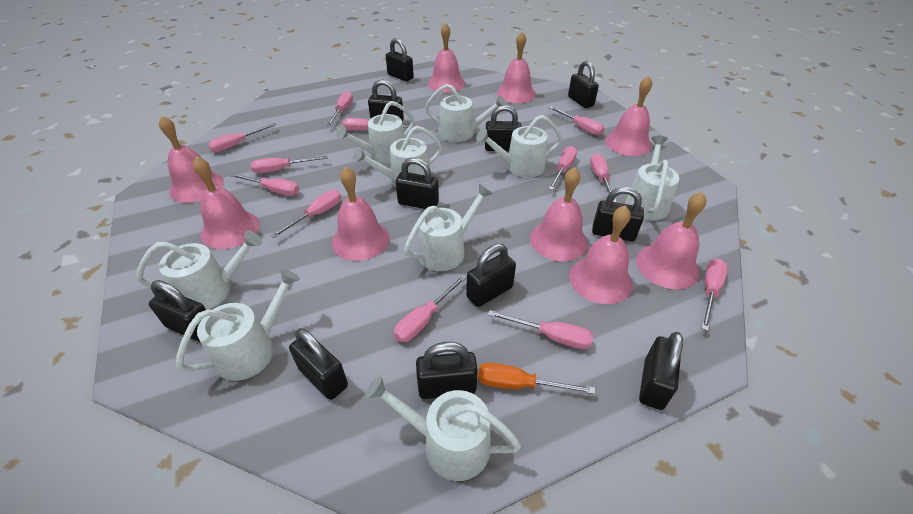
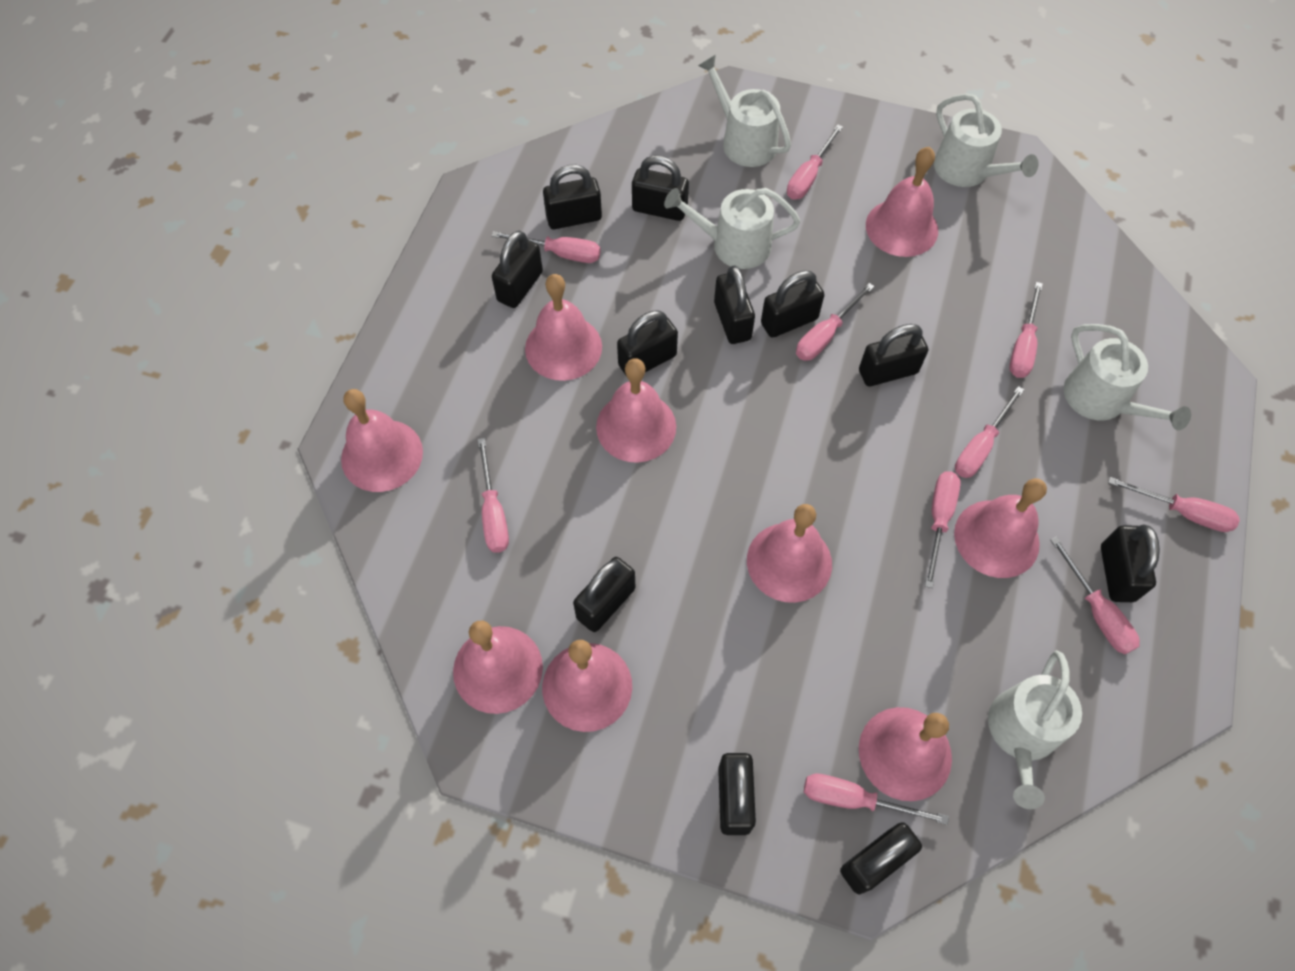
orange screwdriver: 1 -> 0
pink screwdriver: 12 -> 10
white watering can: 9 -> 5

